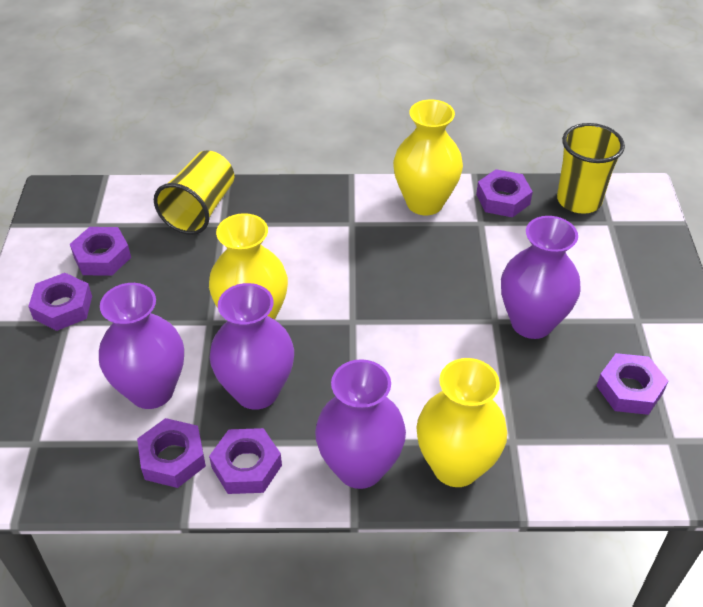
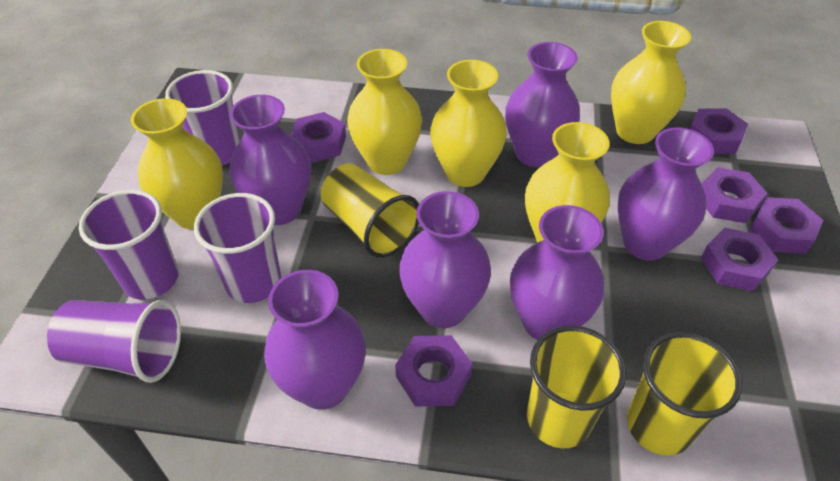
purple cup: 0 -> 4
purple vase: 4 -> 6
yellow cup: 2 -> 3
yellow vase: 3 -> 5

